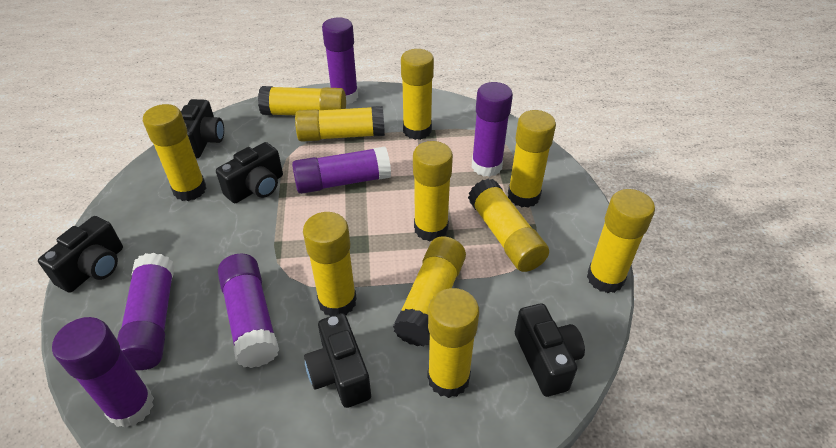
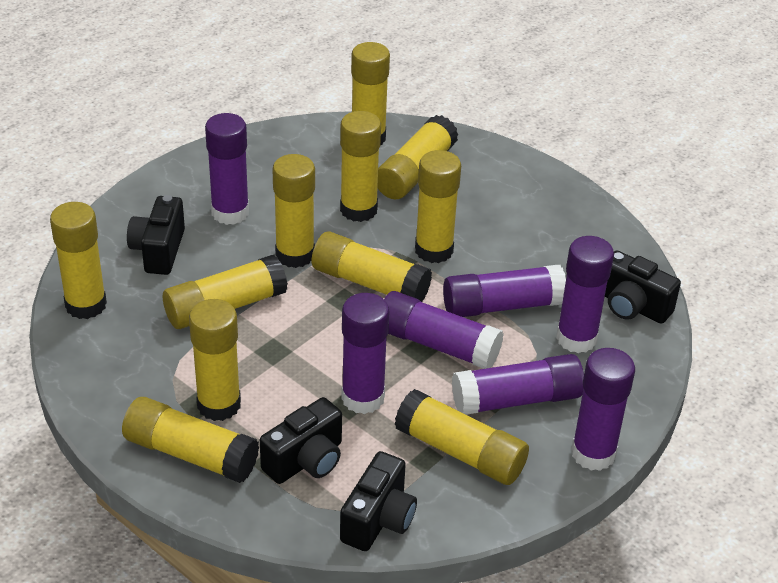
black camera: 5 -> 4
purple glue stick: 6 -> 7

